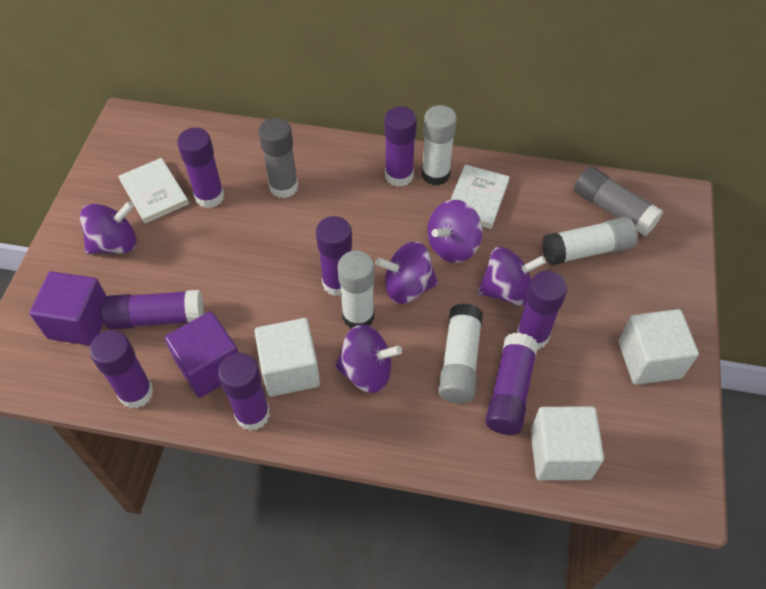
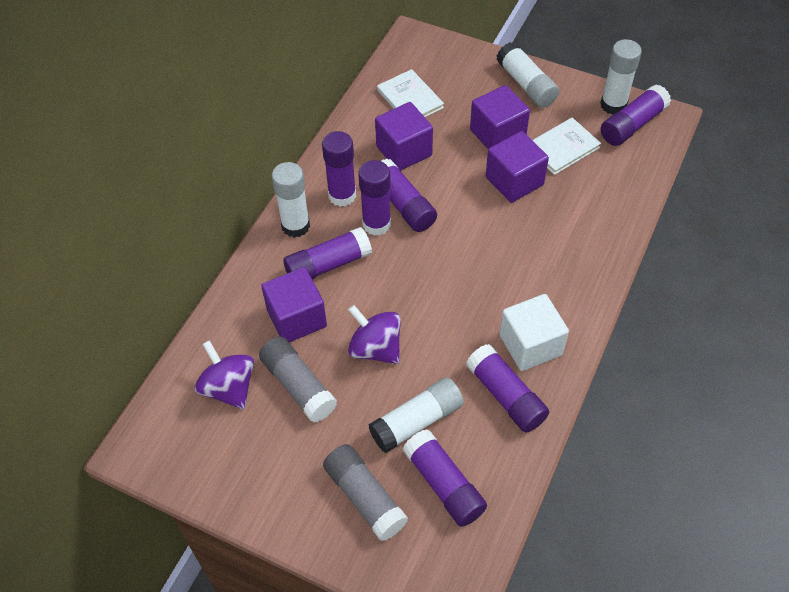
purple cube: 2 -> 4
purple glue stick: 8 -> 7
purple spinning top: 5 -> 2
white cube: 3 -> 1

